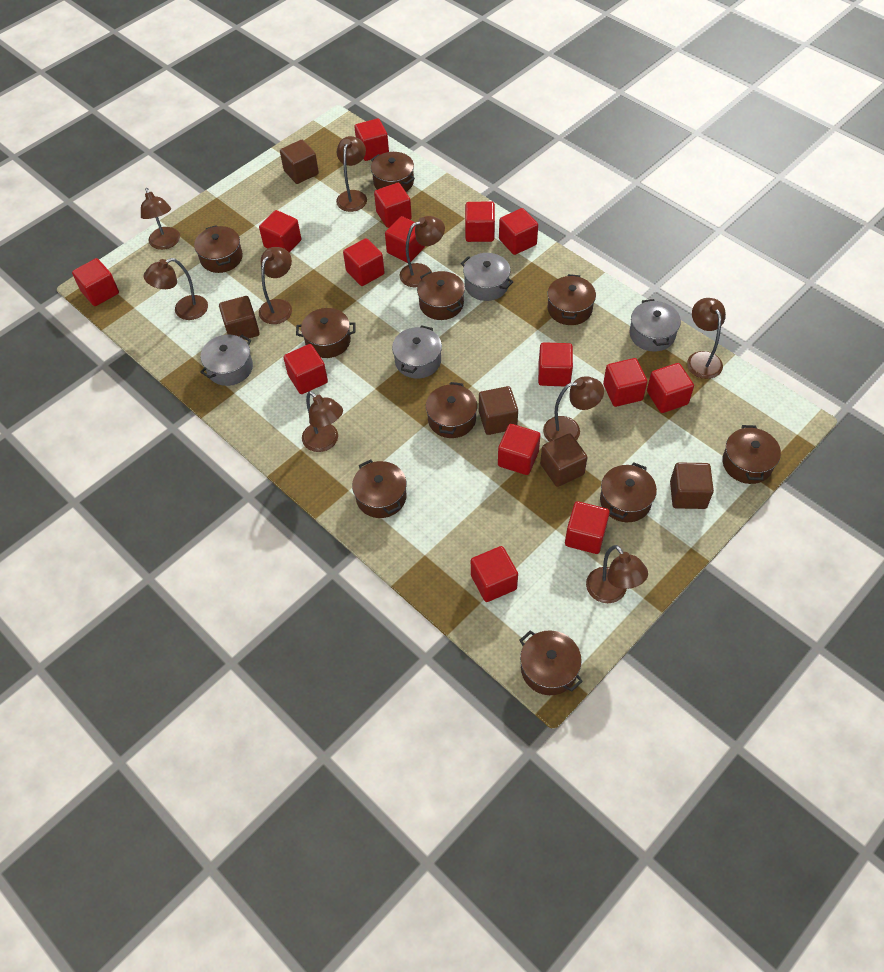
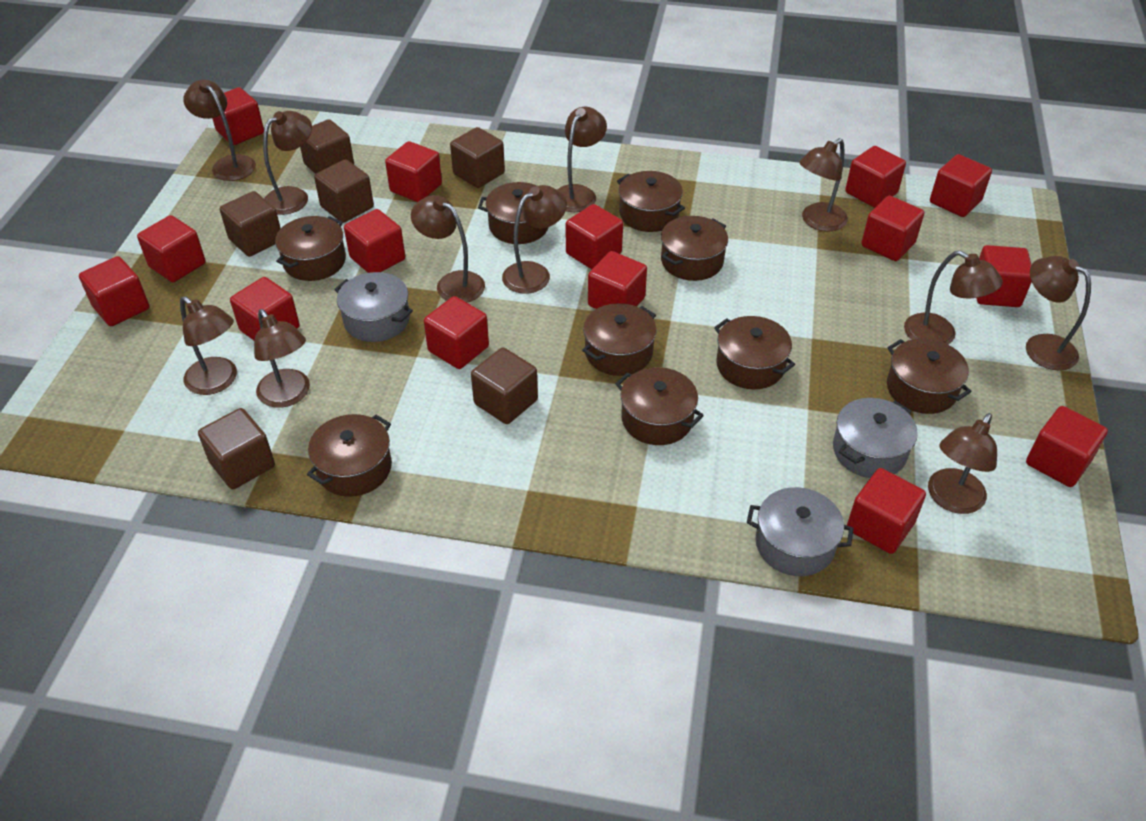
brown cube: 5 -> 6
brown lamp: 9 -> 11
brown pot: 10 -> 9
grey pot: 4 -> 3

